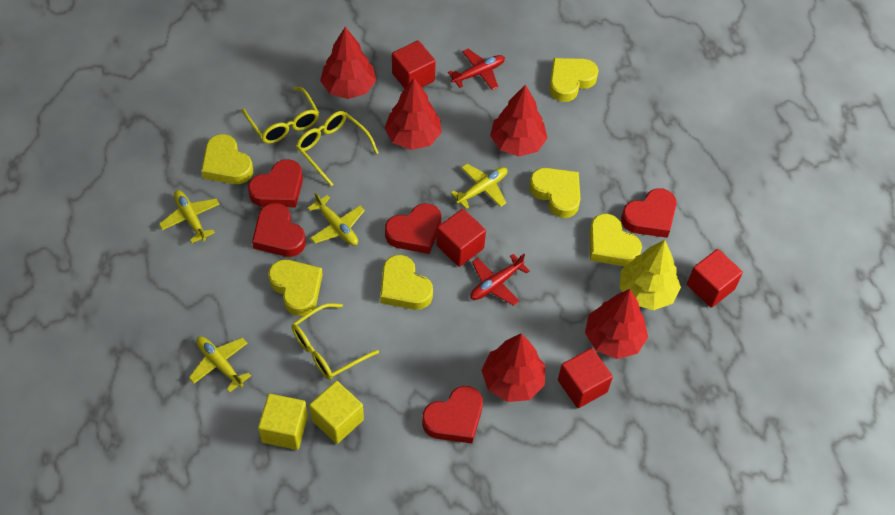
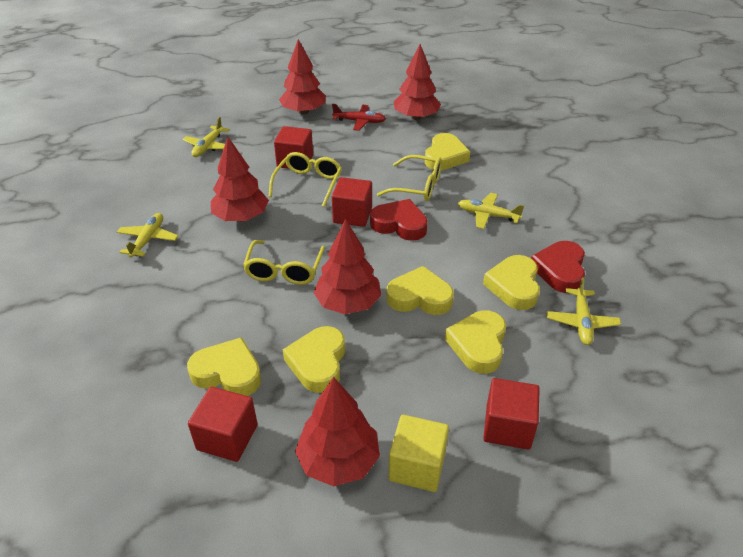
red heart: 5 -> 2
red plane: 2 -> 1
yellow cube: 2 -> 1
yellow tree: 1 -> 0

